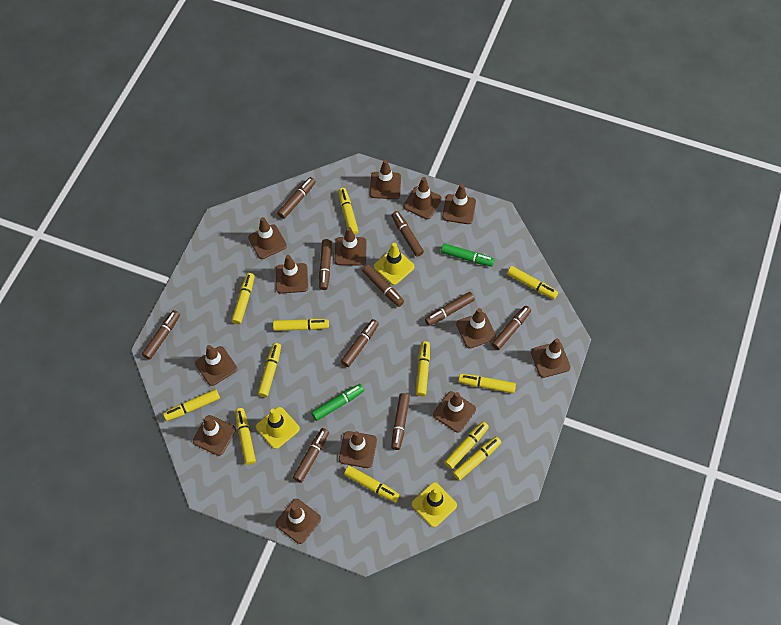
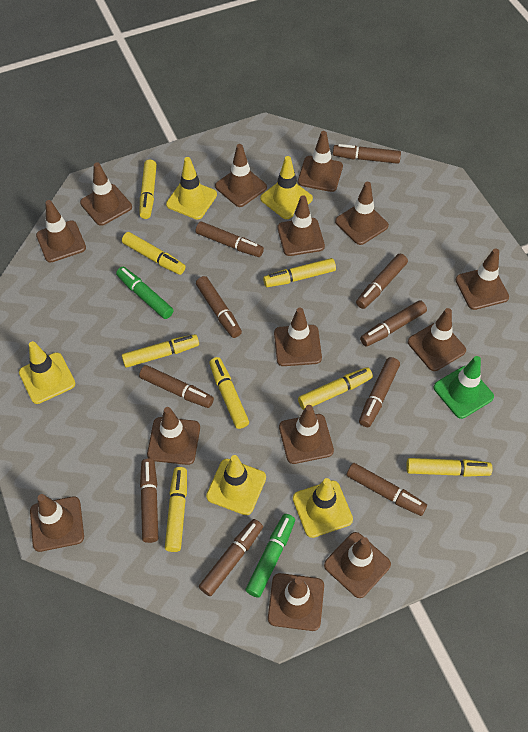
brown traffic cone: 13 -> 14
green traffic cone: 0 -> 1
yellow marker: 12 -> 8
yellow traffic cone: 3 -> 5

